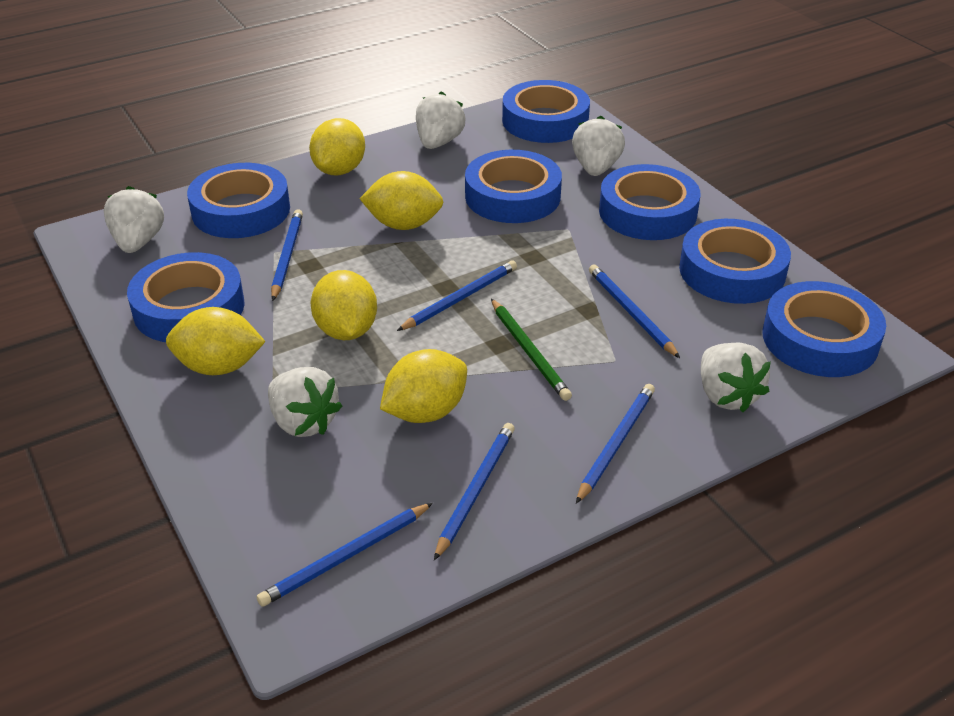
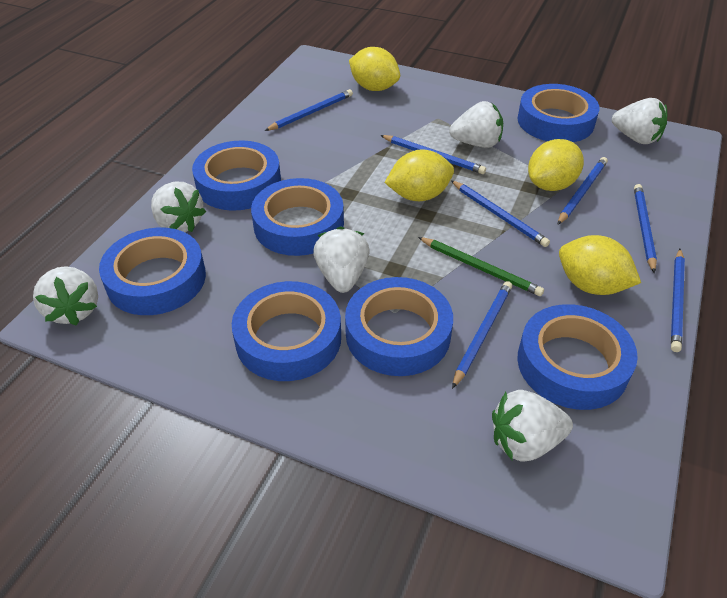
blue pencil: 6 -> 7
white strawberry: 5 -> 6
yellow lemon: 5 -> 4

